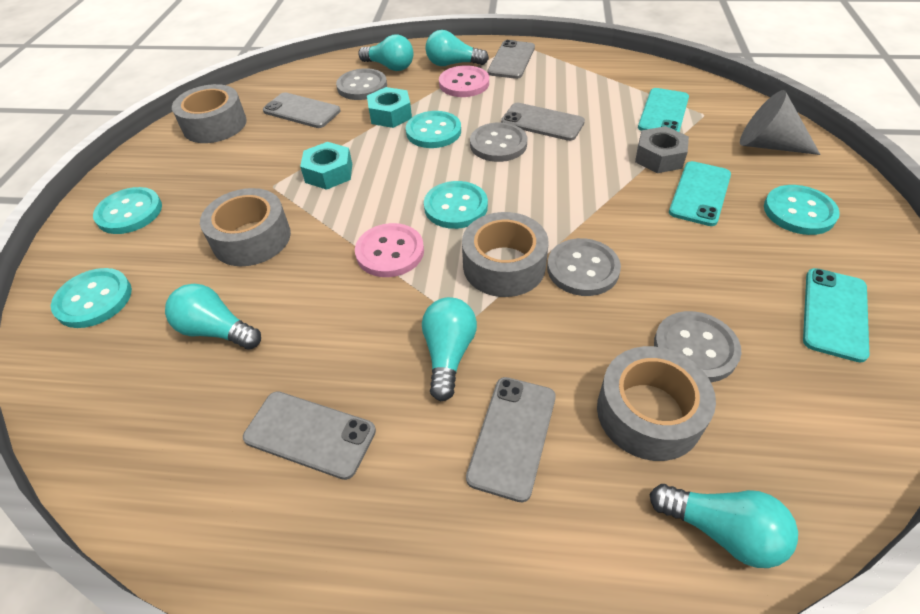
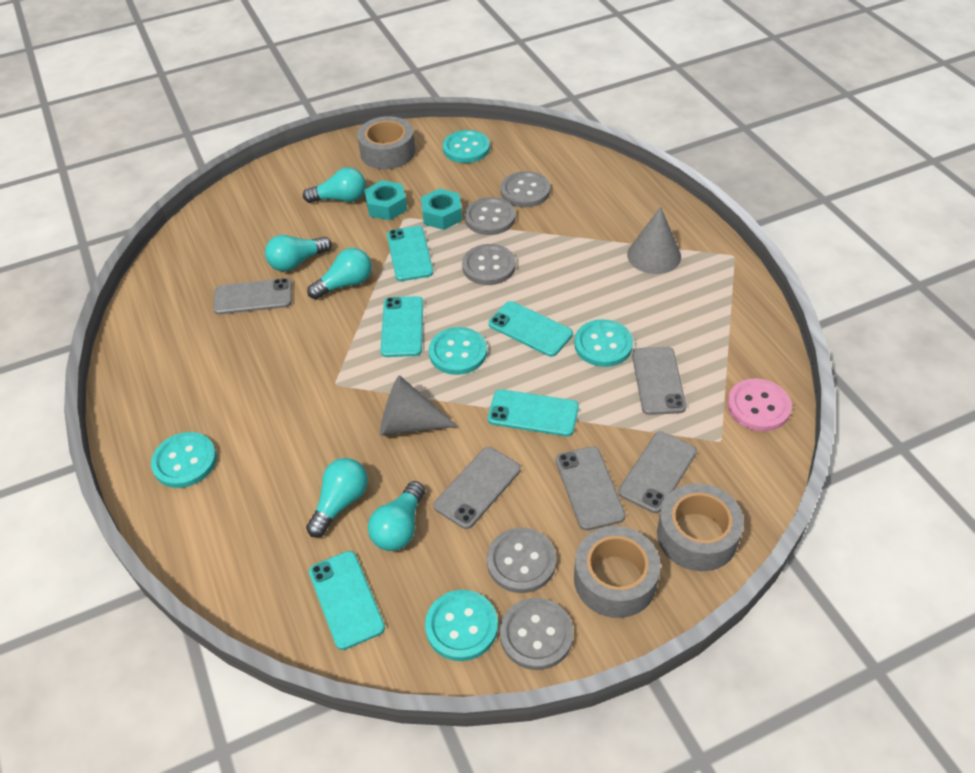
grey button: 4 -> 5
grey cone: 1 -> 2
grey nut: 1 -> 0
grey tape: 4 -> 3
pink button: 2 -> 1
turquoise phone: 3 -> 5

